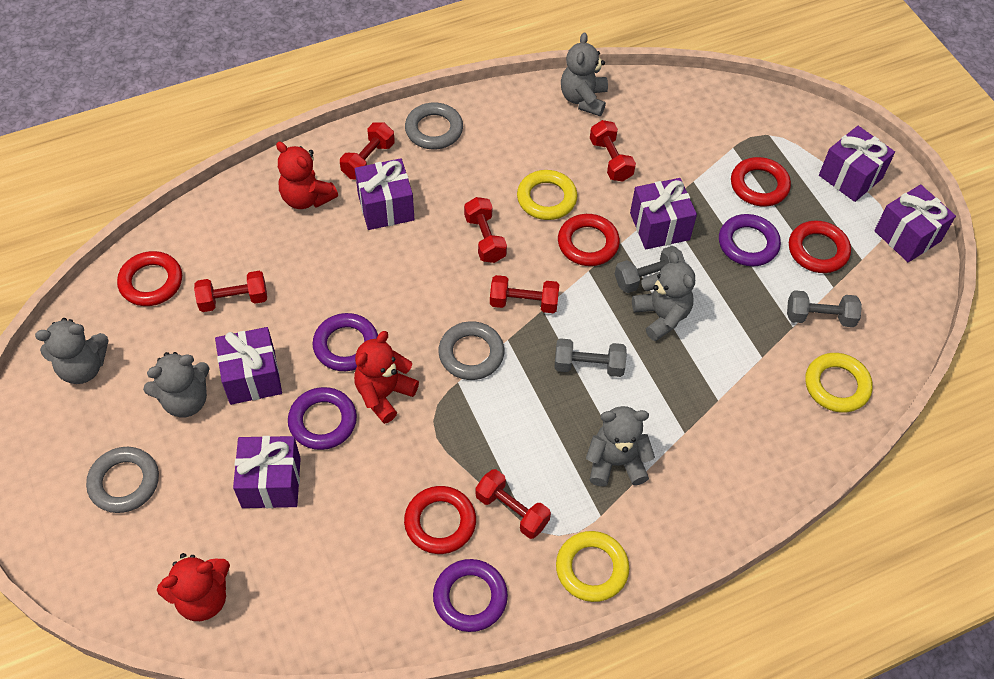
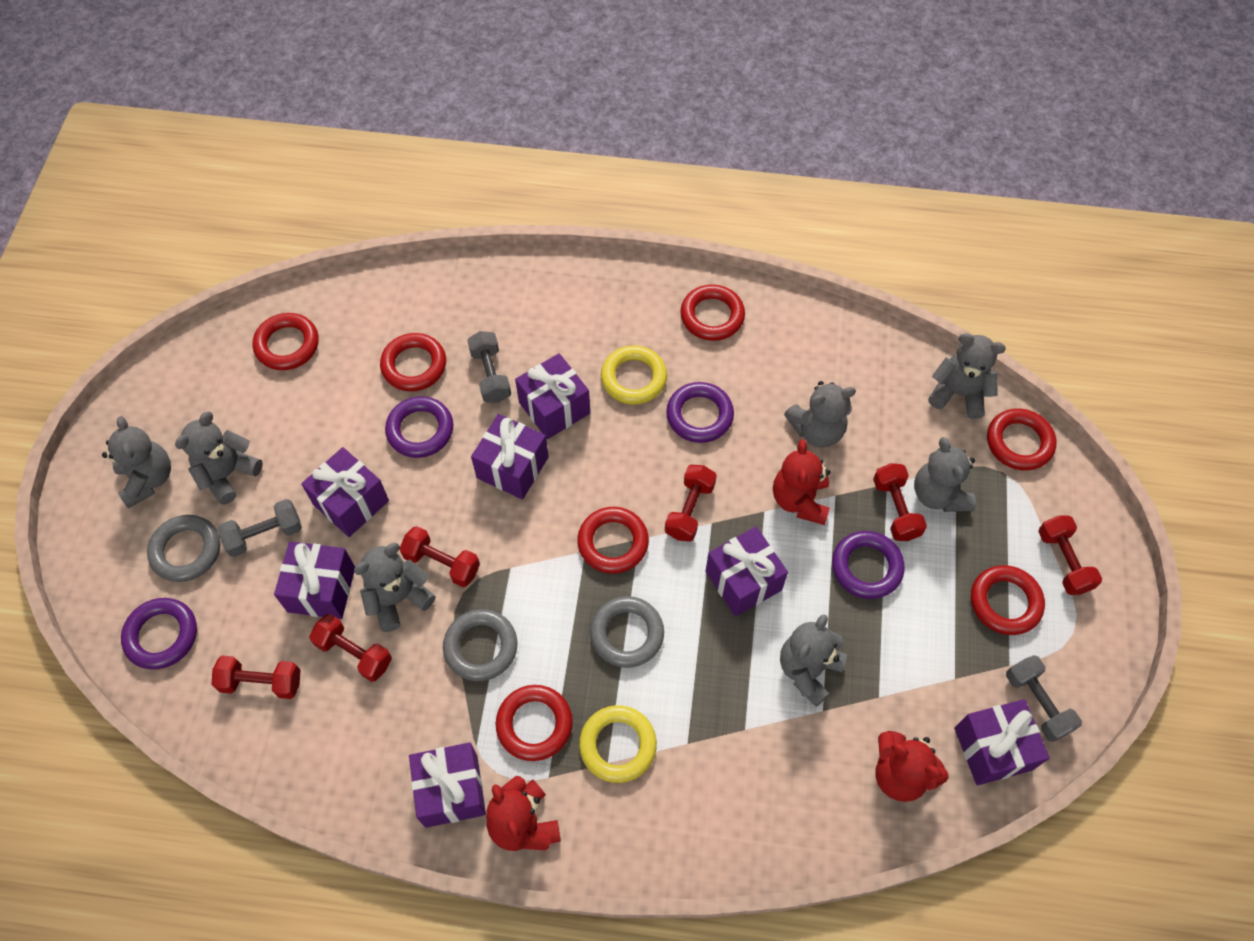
grey teddy bear: 5 -> 7
purple gift: 6 -> 7
red ring: 5 -> 7
yellow ring: 3 -> 2

